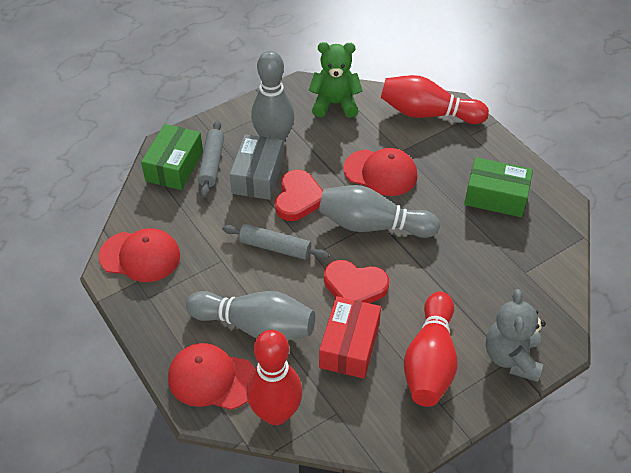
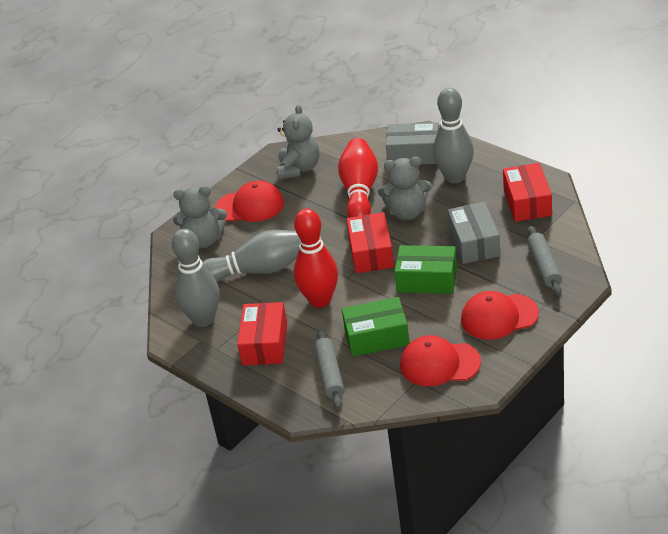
green teddy bear: 1 -> 0
grey box: 1 -> 2
grey teddy bear: 1 -> 3
red bowling pin: 3 -> 2
red box: 1 -> 3
red heart: 2 -> 0

